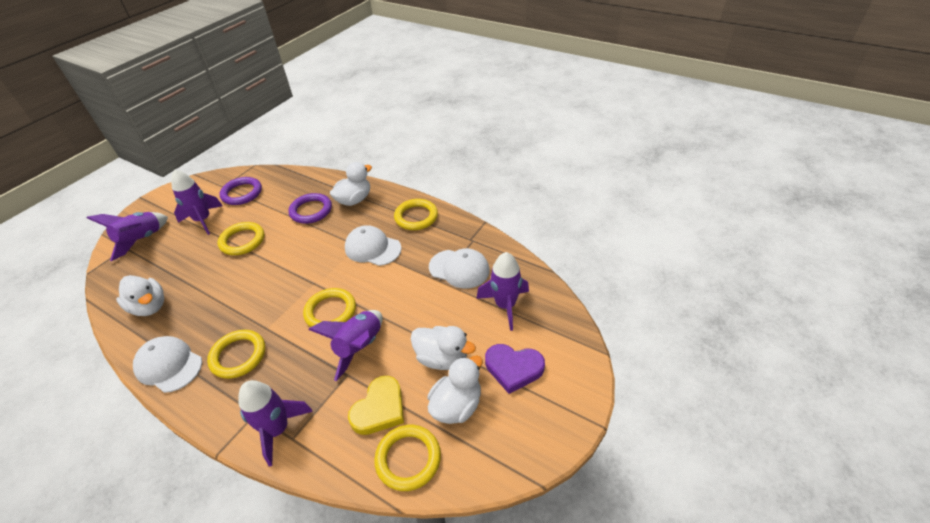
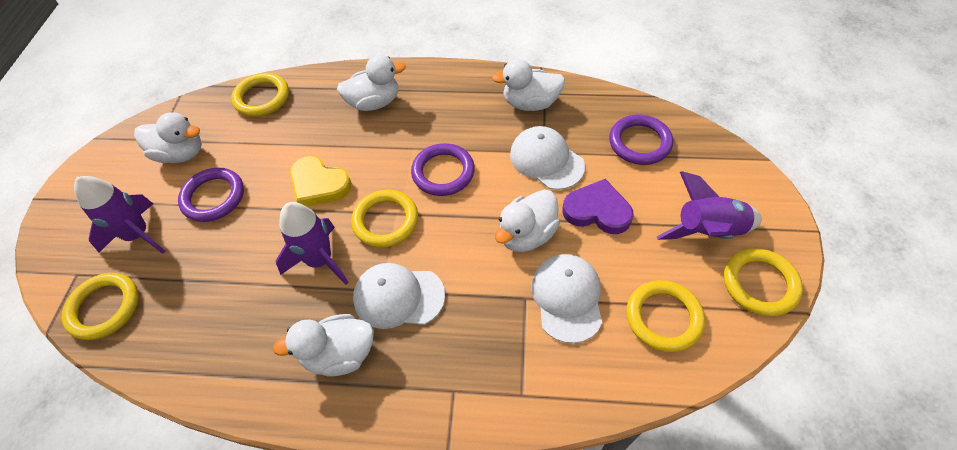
purple ring: 2 -> 3
purple rocket: 5 -> 3
white duck: 4 -> 5

